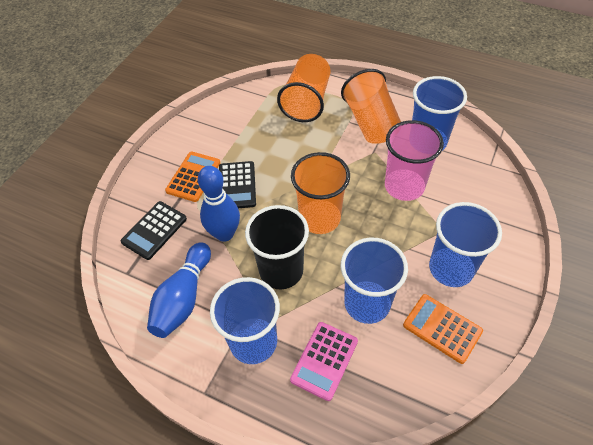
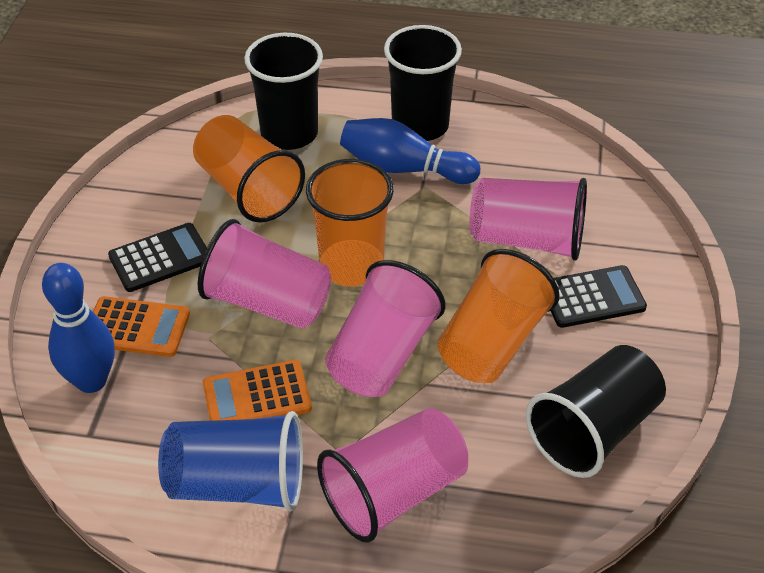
black cup: 1 -> 3
blue cup: 4 -> 1
pink calculator: 1 -> 0
pink cup: 1 -> 4

